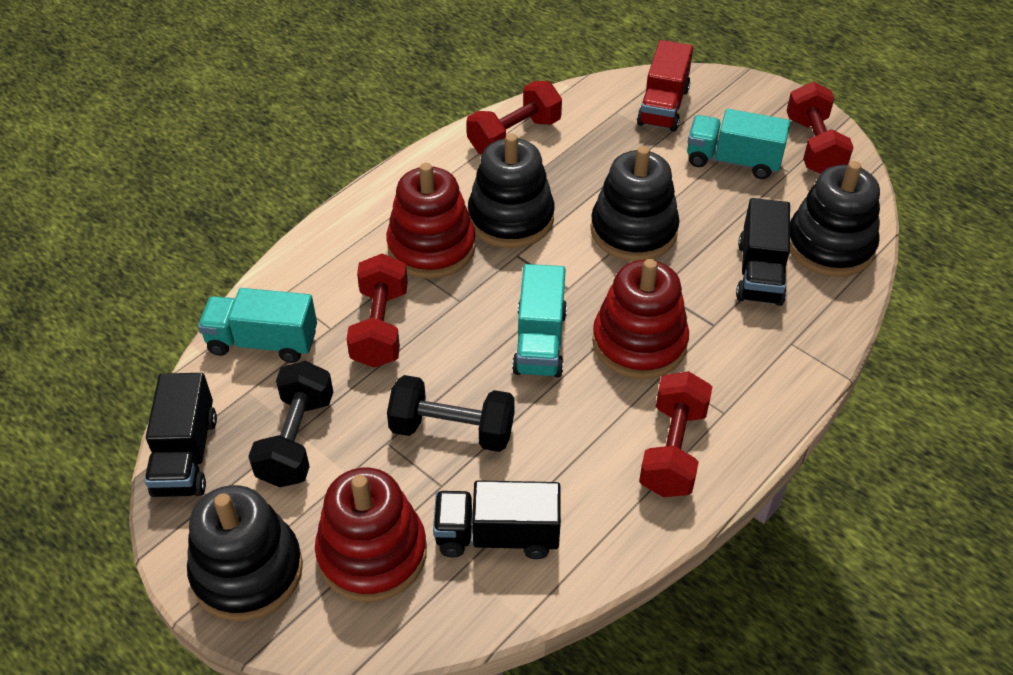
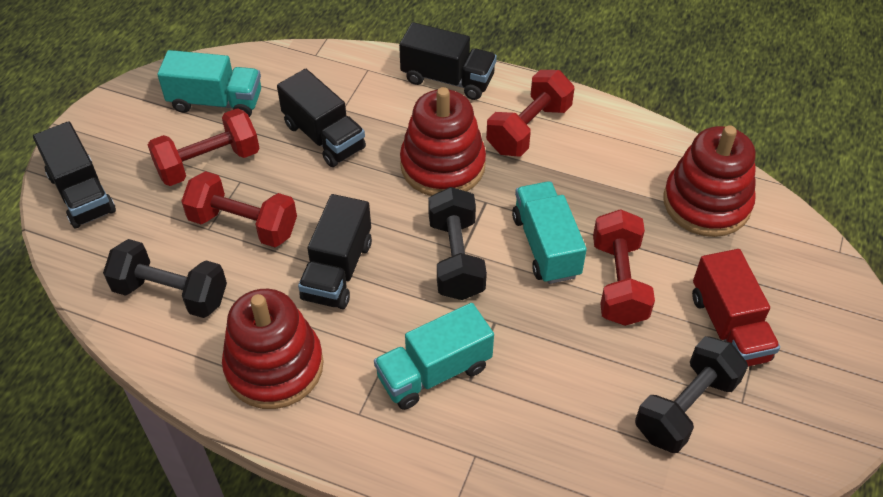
black dumbbell: 2 -> 3
black stacking toy: 4 -> 0
black truck: 3 -> 4

